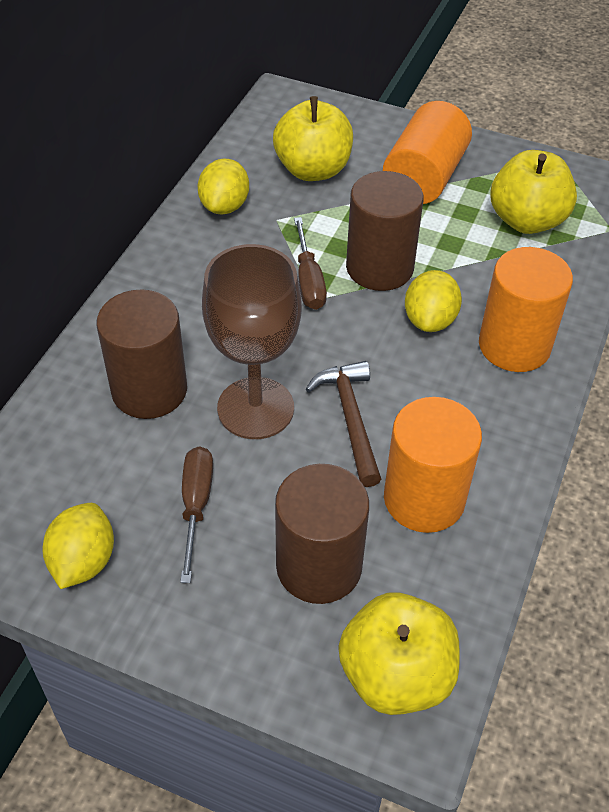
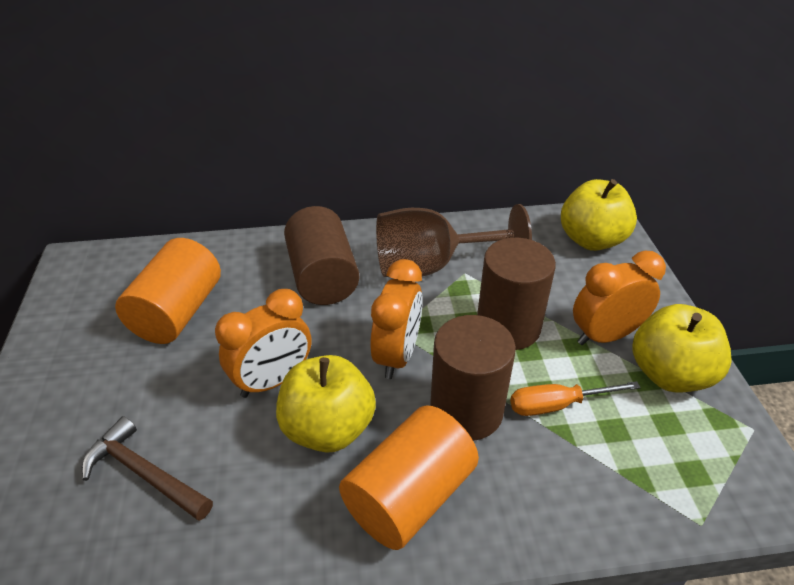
brown screwdriver: 2 -> 0
orange clock: 0 -> 3
orange cylinder: 3 -> 2
orange screwdriver: 0 -> 1
yellow lemon: 3 -> 0

